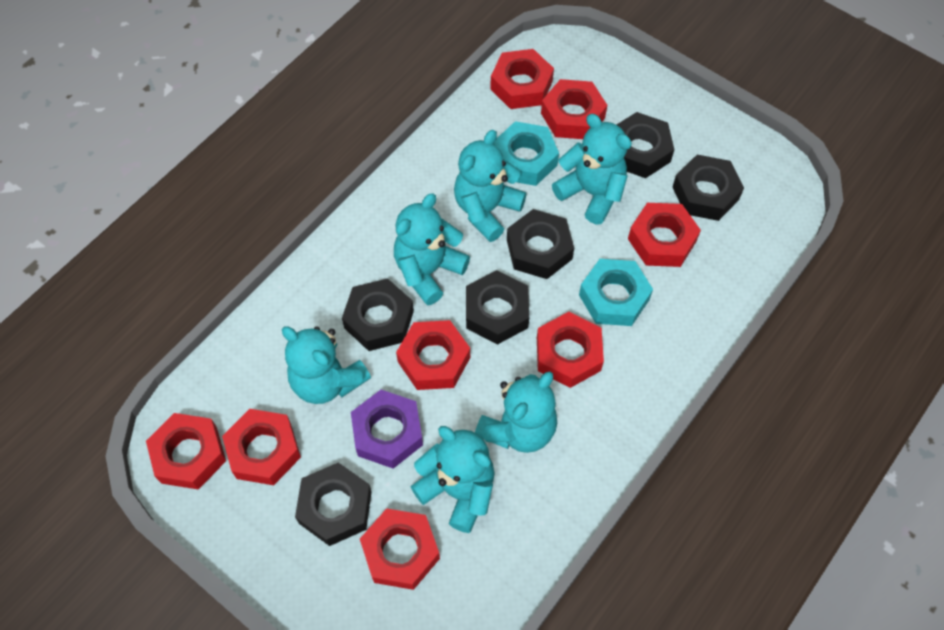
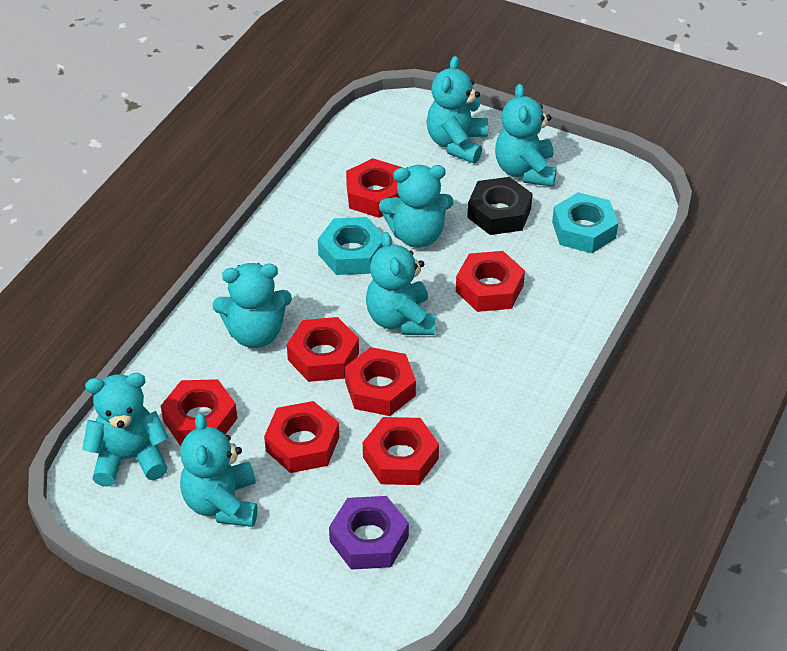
black nut: 6 -> 1
red nut: 8 -> 7
turquoise teddy bear: 6 -> 7

